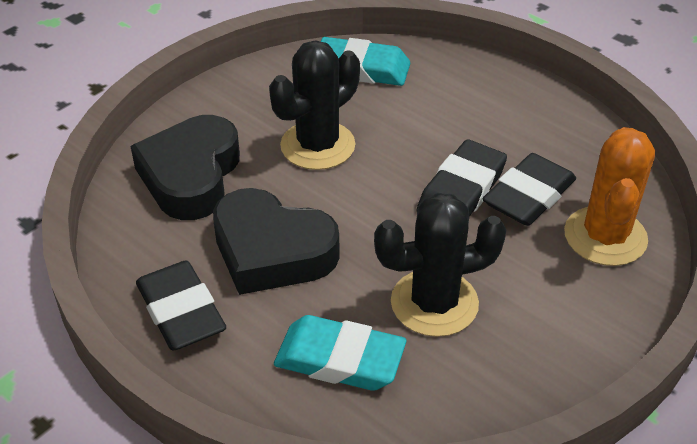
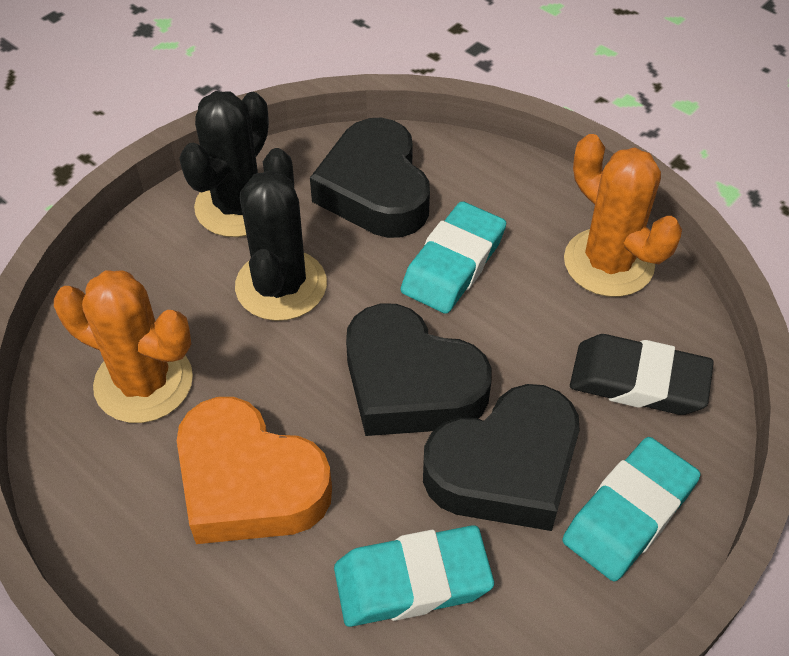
black eraser: 3 -> 1
black heart: 2 -> 3
orange cactus: 1 -> 2
orange heart: 0 -> 1
turquoise eraser: 2 -> 3

